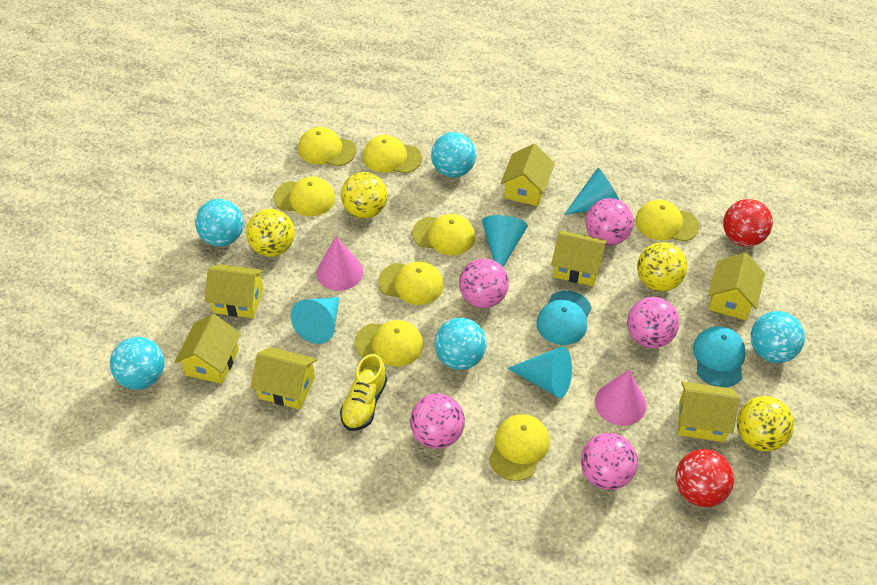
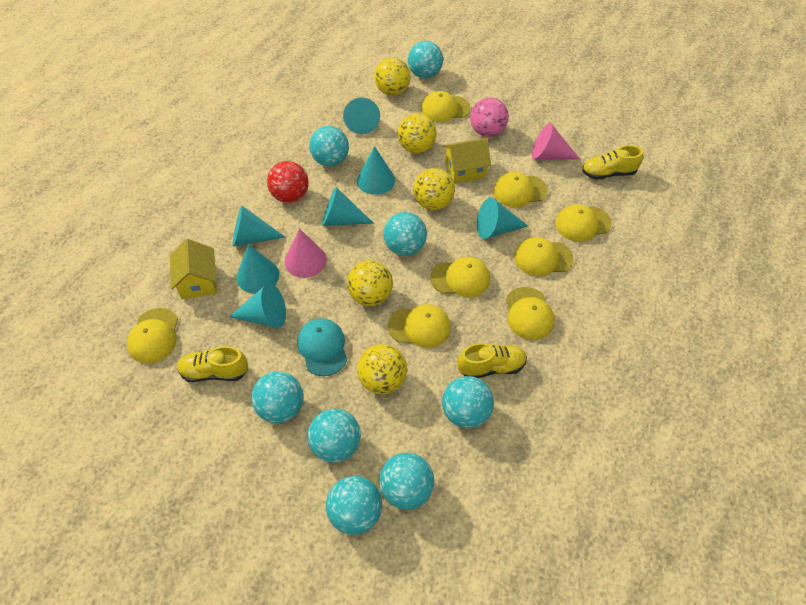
pink ball: 5 -> 1
red ball: 2 -> 1
turquoise ball: 5 -> 8
turquoise cap: 2 -> 1
turquoise cone: 4 -> 7
yellow ball: 4 -> 5
yellow house: 7 -> 2
yellow shoe: 1 -> 3

